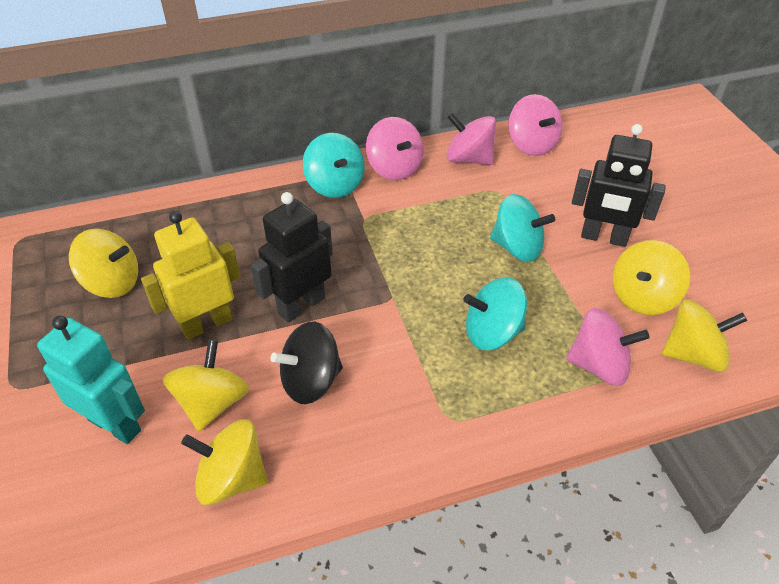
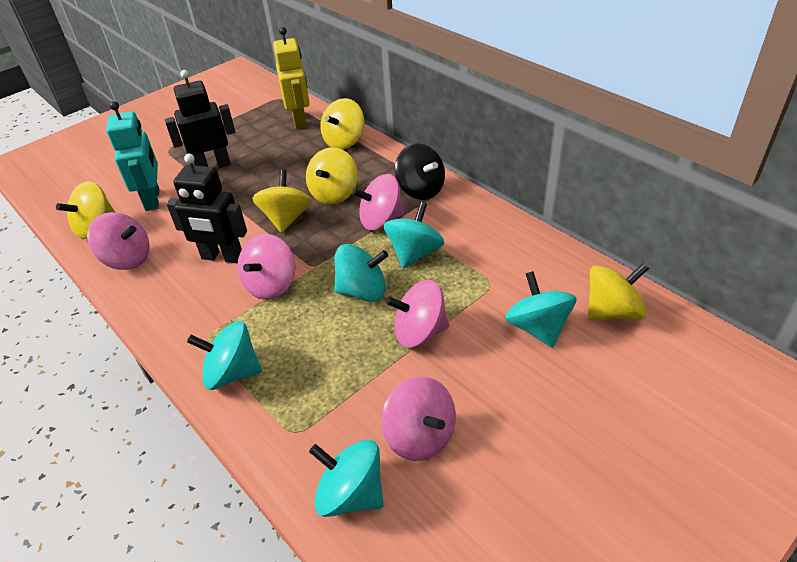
pink spinning top: 4 -> 5
turquoise spinning top: 3 -> 5

